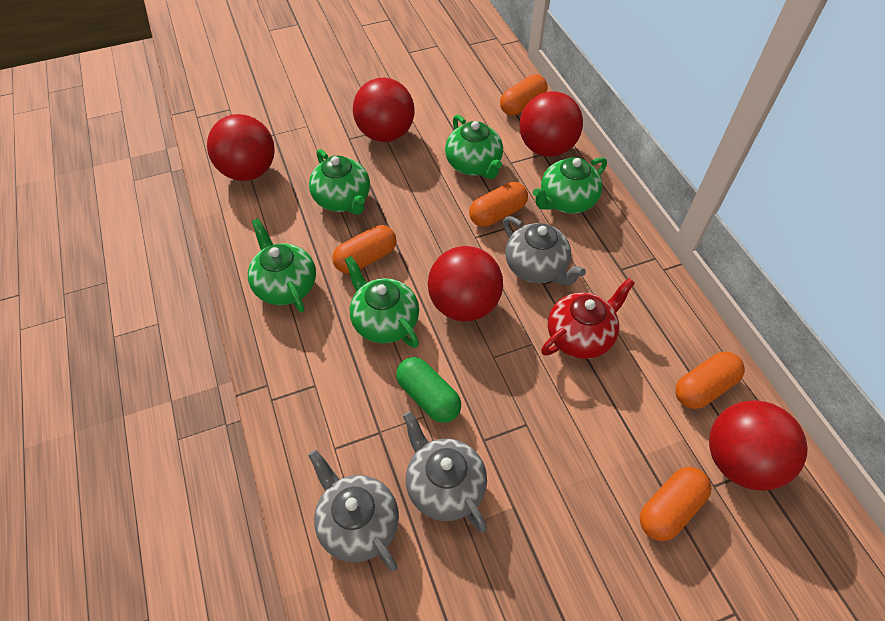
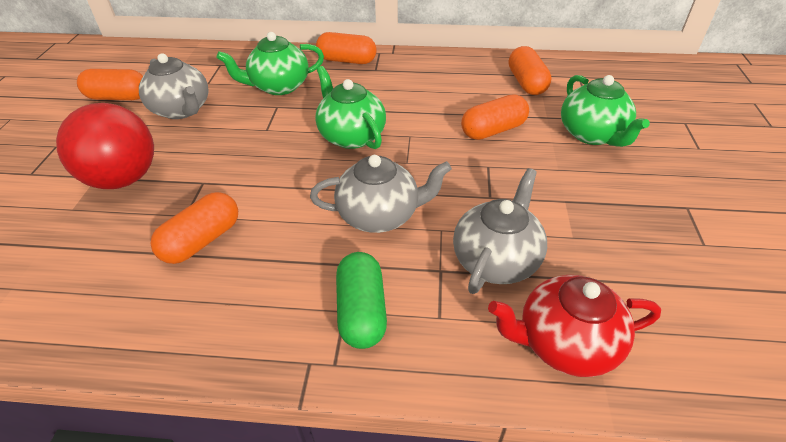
green teapot: 5 -> 3
red ball: 5 -> 1

